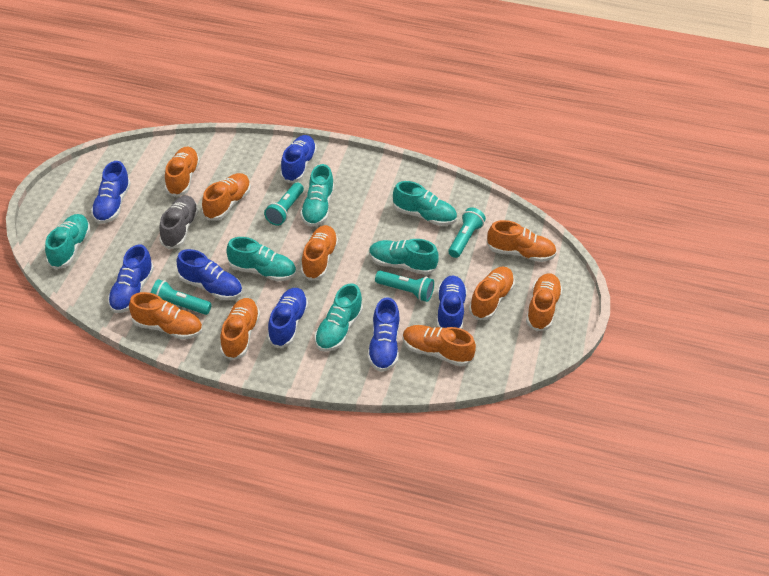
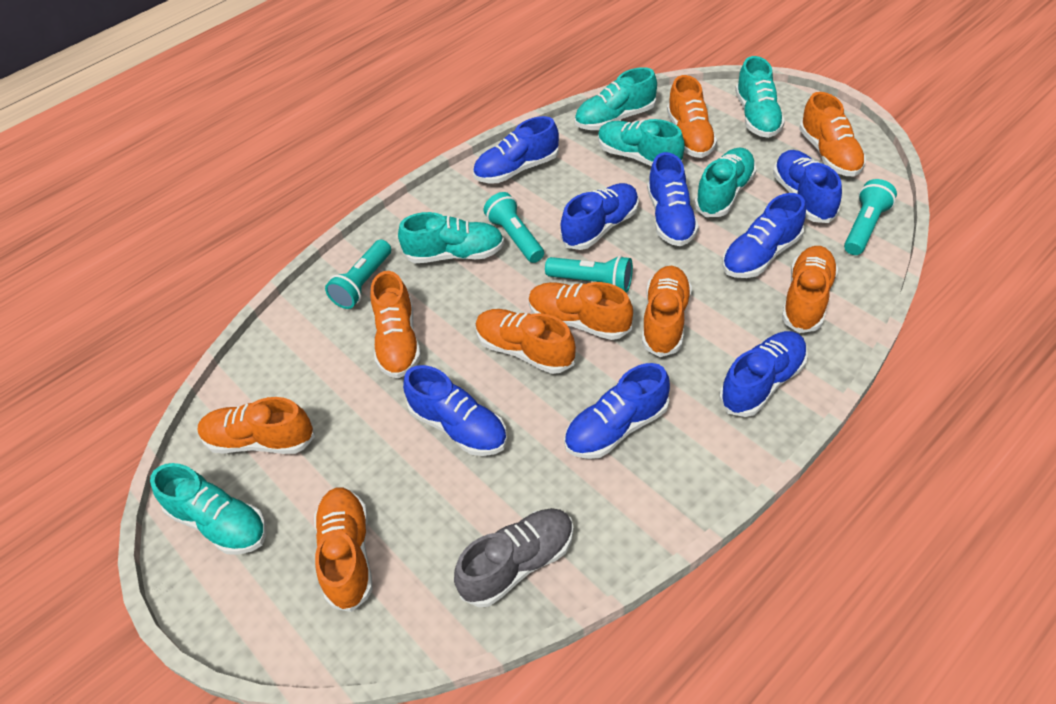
blue shoe: 7 -> 8

